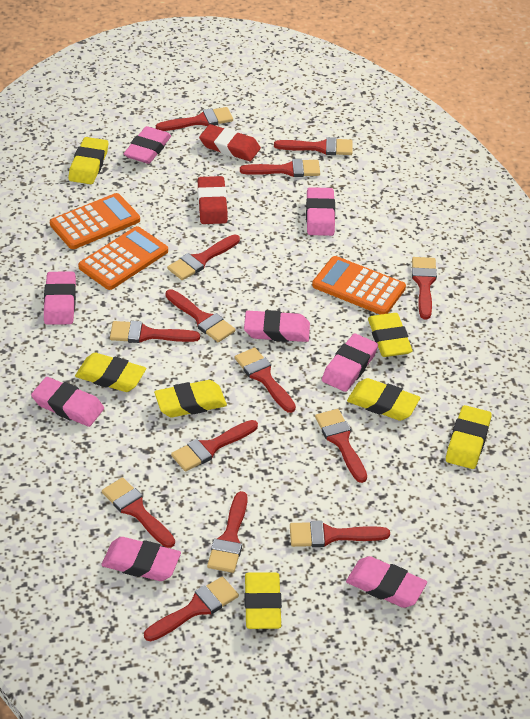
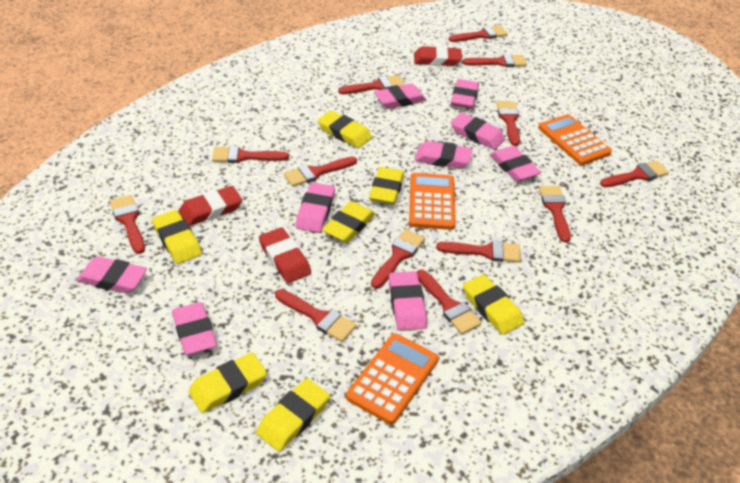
pink eraser: 8 -> 9
red brush: 14 -> 13
red eraser: 2 -> 3

